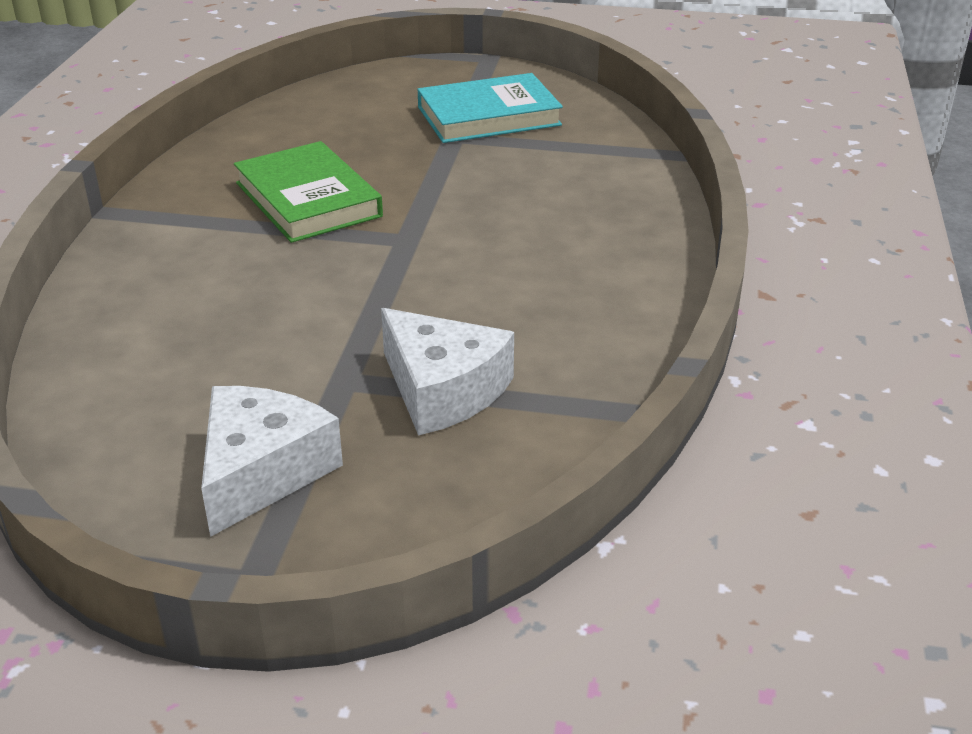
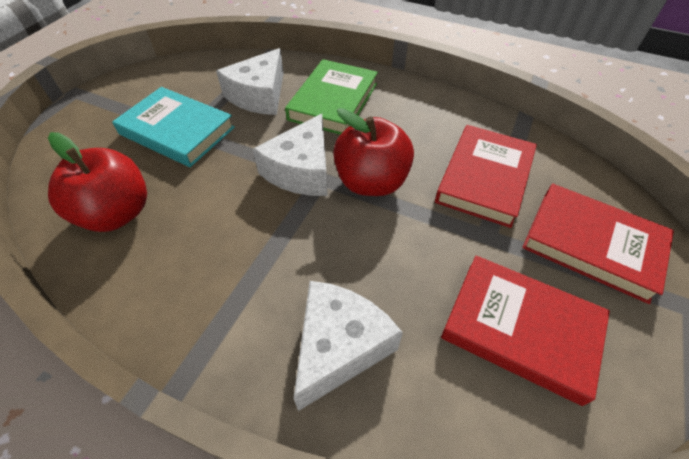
red apple: 0 -> 2
red book: 0 -> 3
white cheese: 2 -> 3

